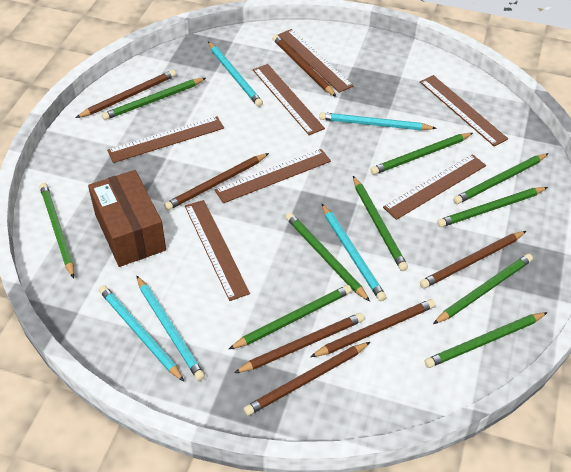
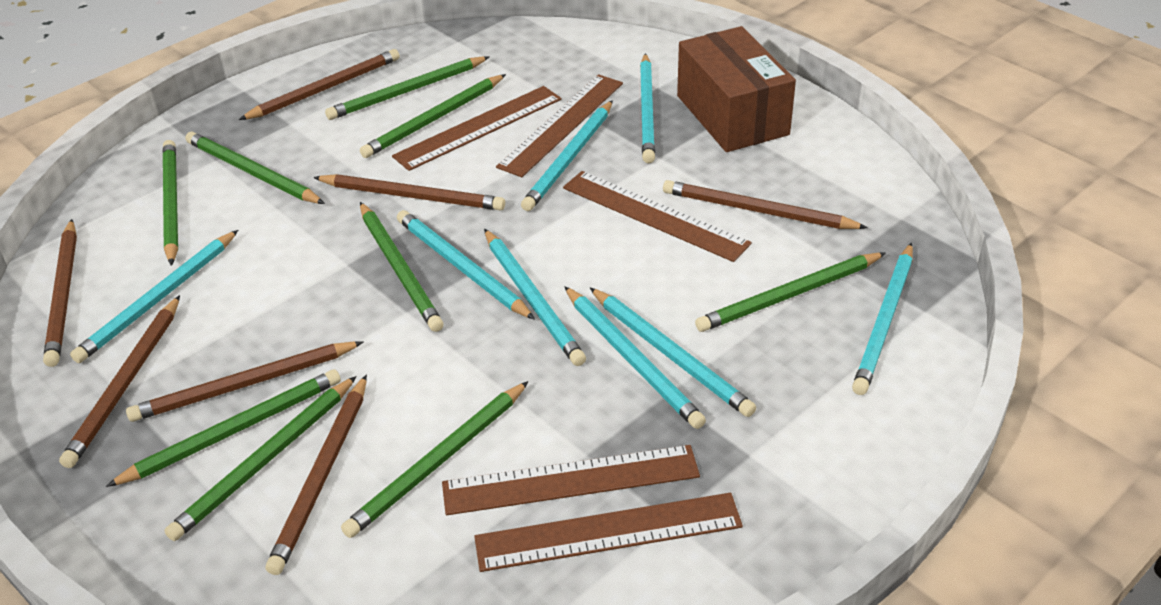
brown ruler: 7 -> 5
green pencil: 10 -> 9
turquoise pencil: 5 -> 8

